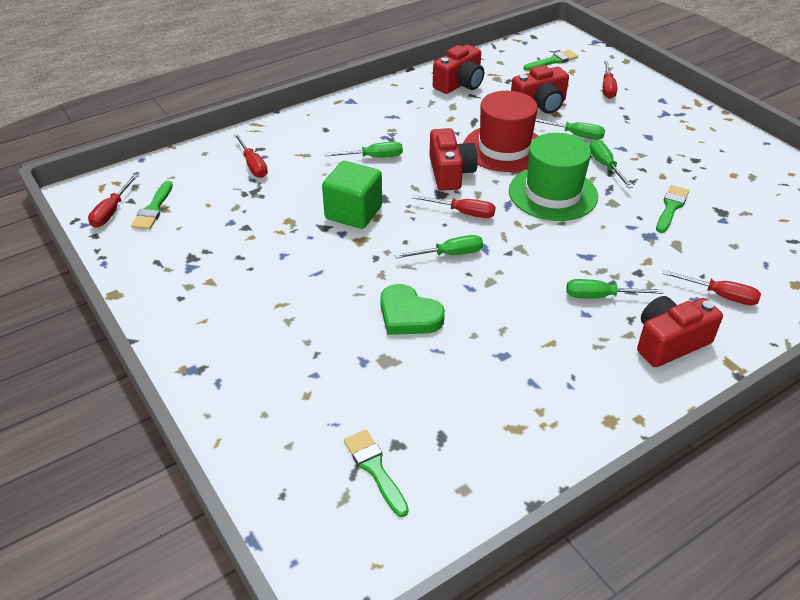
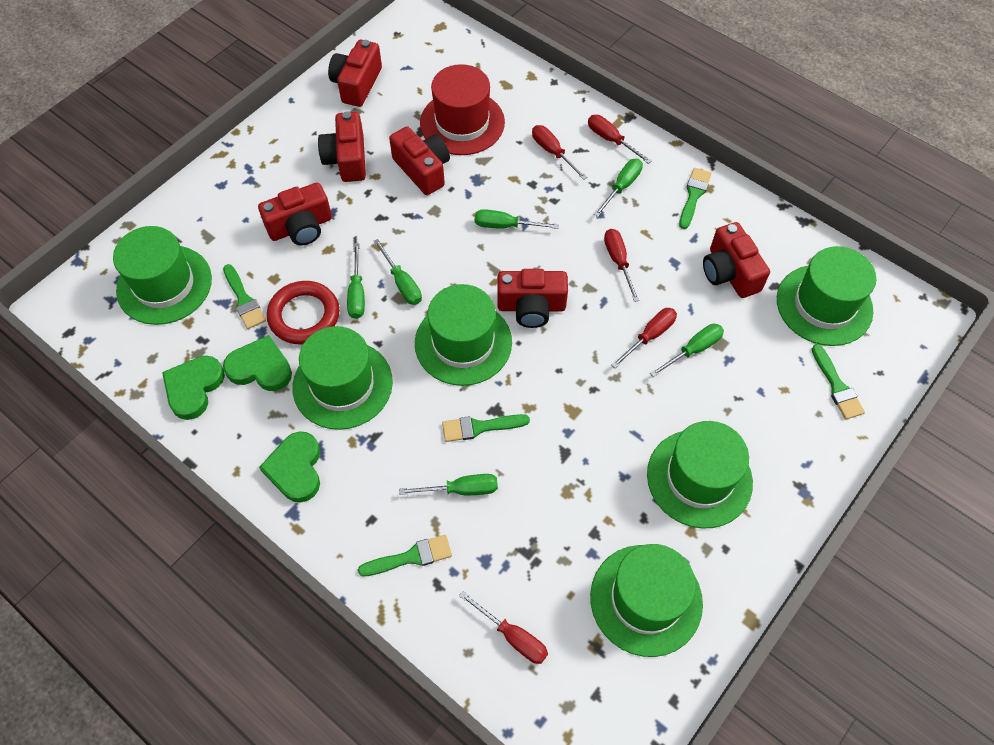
green brush: 4 -> 5
green cube: 1 -> 0
green hat: 1 -> 6
green heart: 1 -> 3
green screwdriver: 5 -> 6
red camera: 4 -> 6
red ring: 0 -> 1

